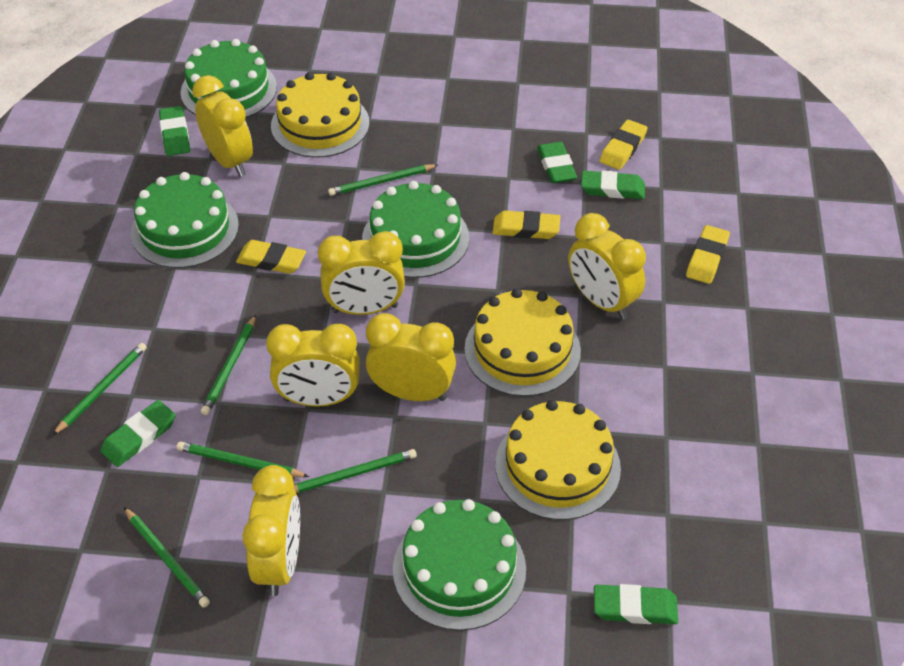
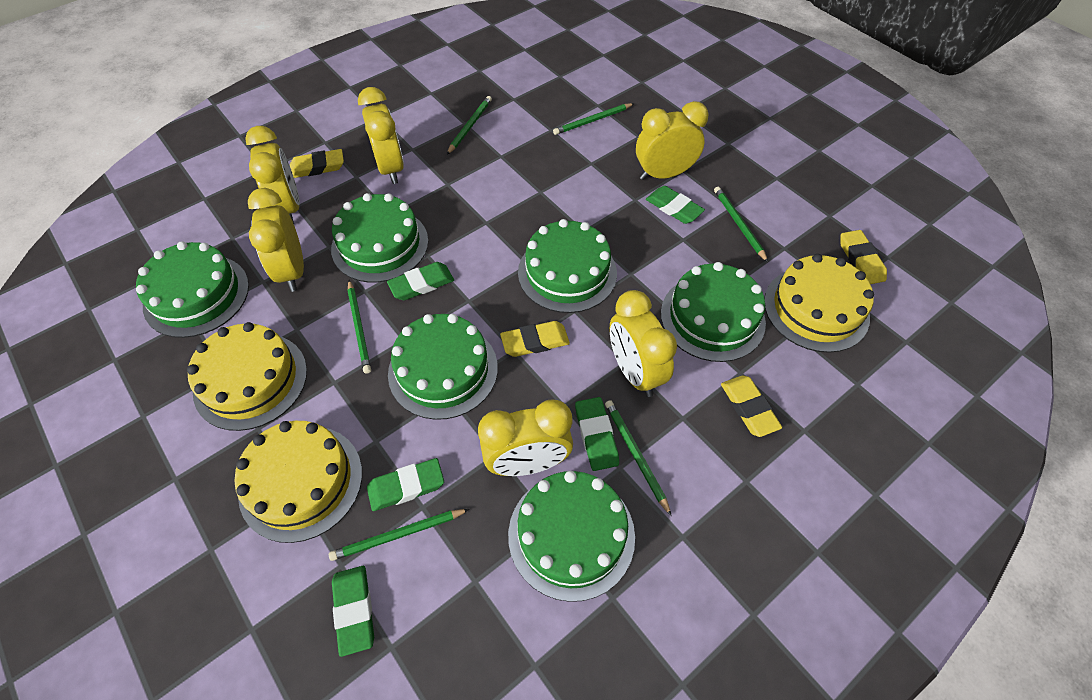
green cake: 4 -> 6

